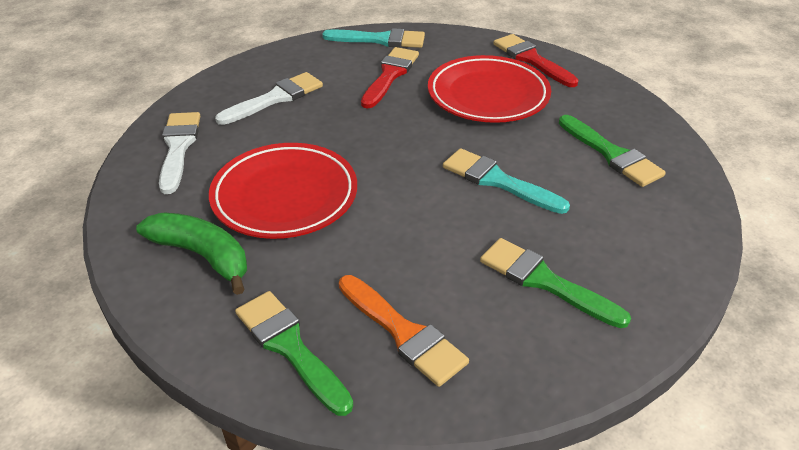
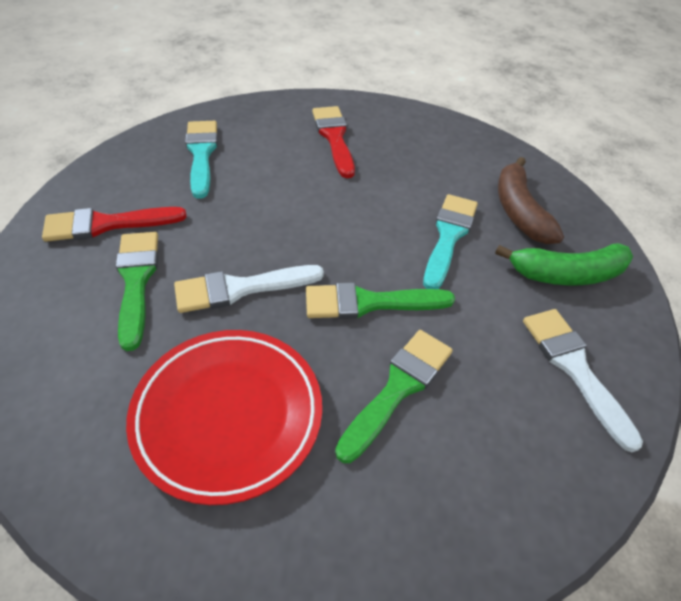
brown banana: 0 -> 1
orange brush: 1 -> 0
red plate: 2 -> 1

